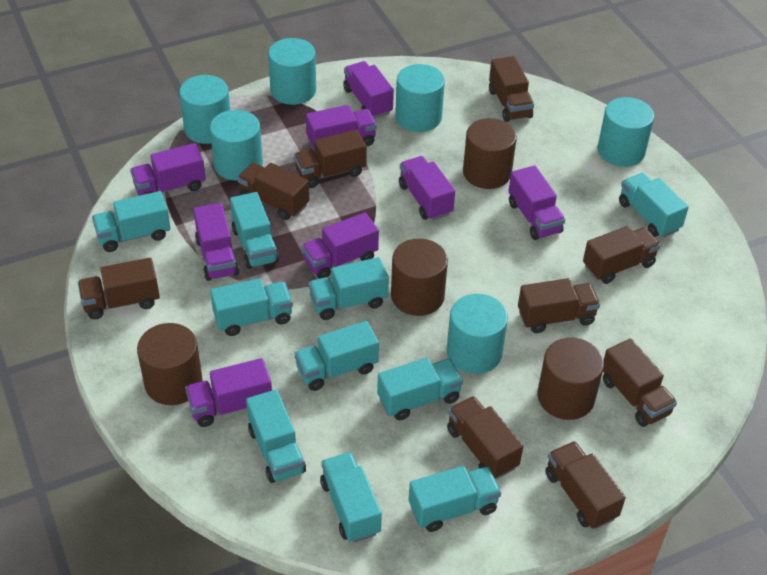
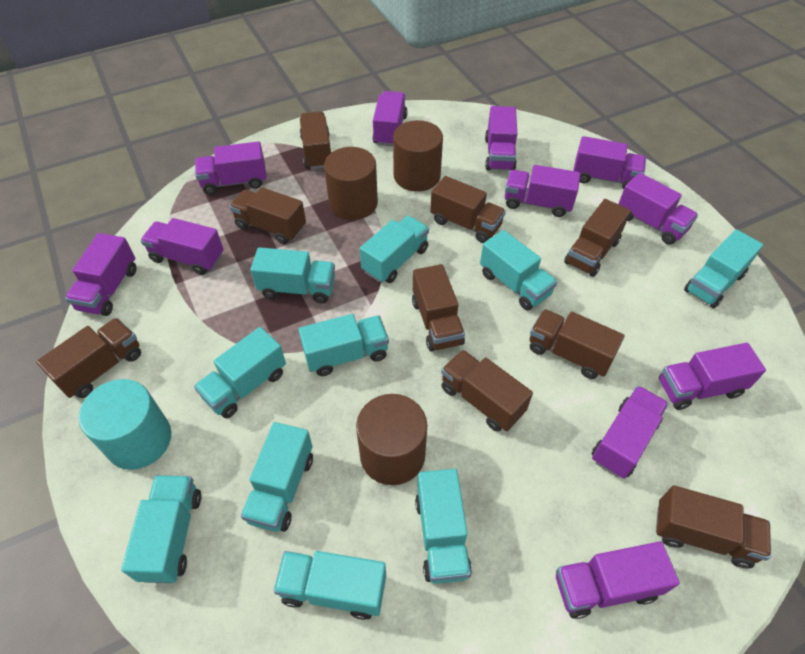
brown cylinder: 4 -> 3
purple truck: 8 -> 11
turquoise cylinder: 6 -> 1

